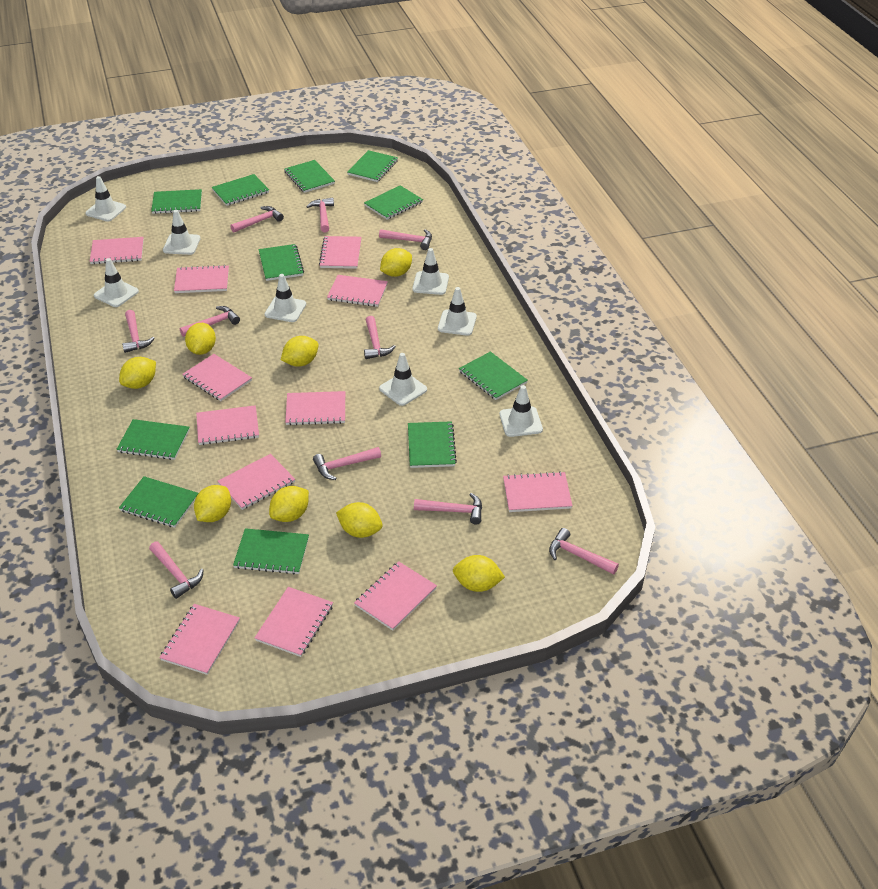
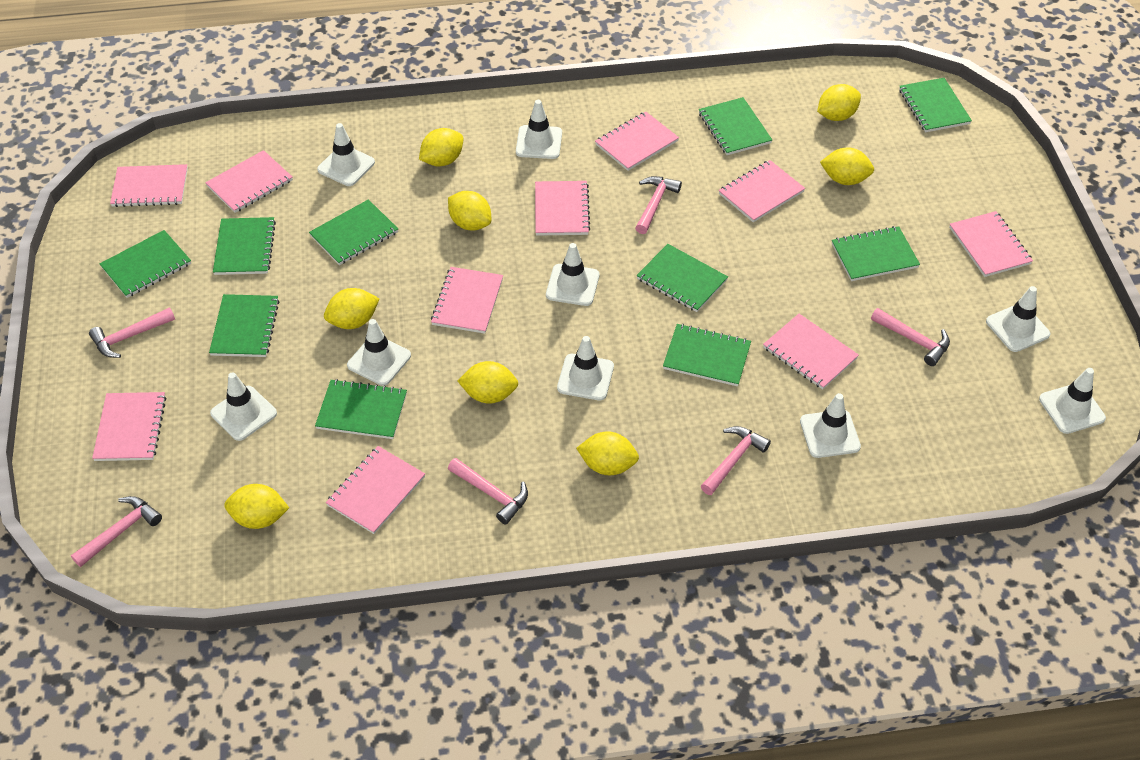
green notebook: 11 -> 10
pink hammer: 10 -> 6
pink notebook: 12 -> 10
white traffic cone: 8 -> 9

